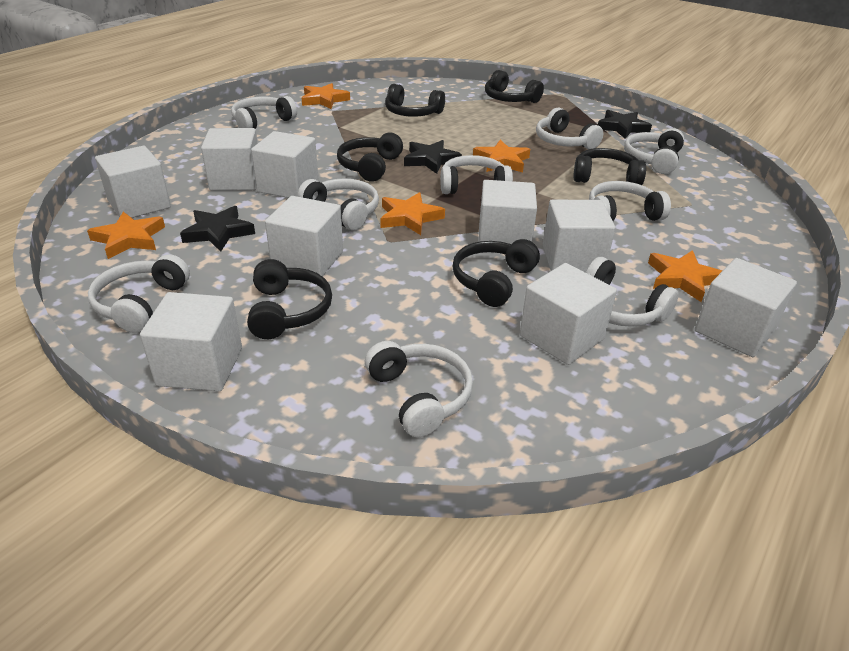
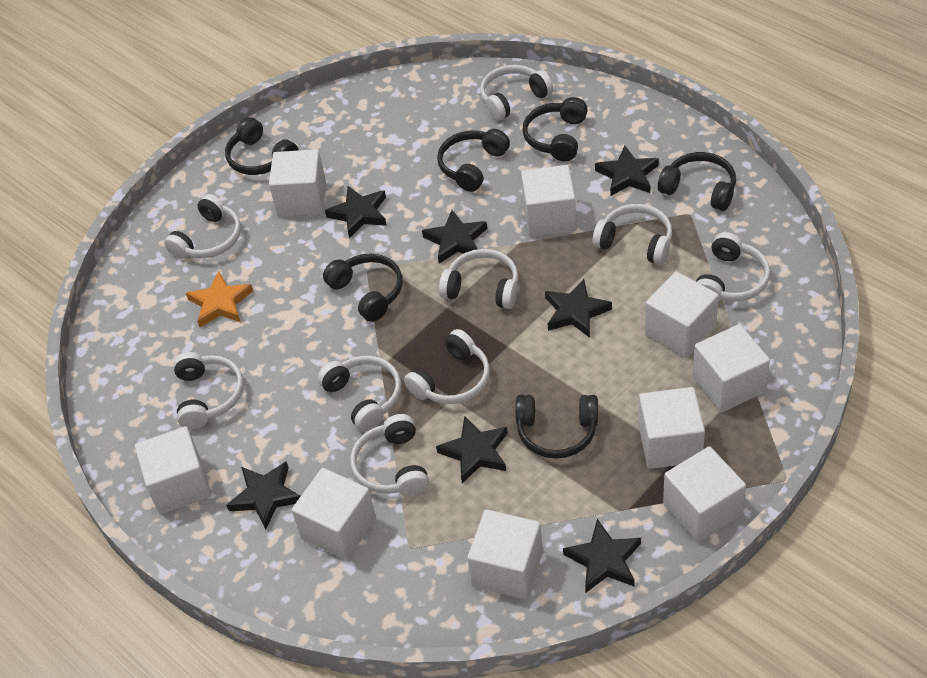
black star: 3 -> 7
orange star: 5 -> 1

